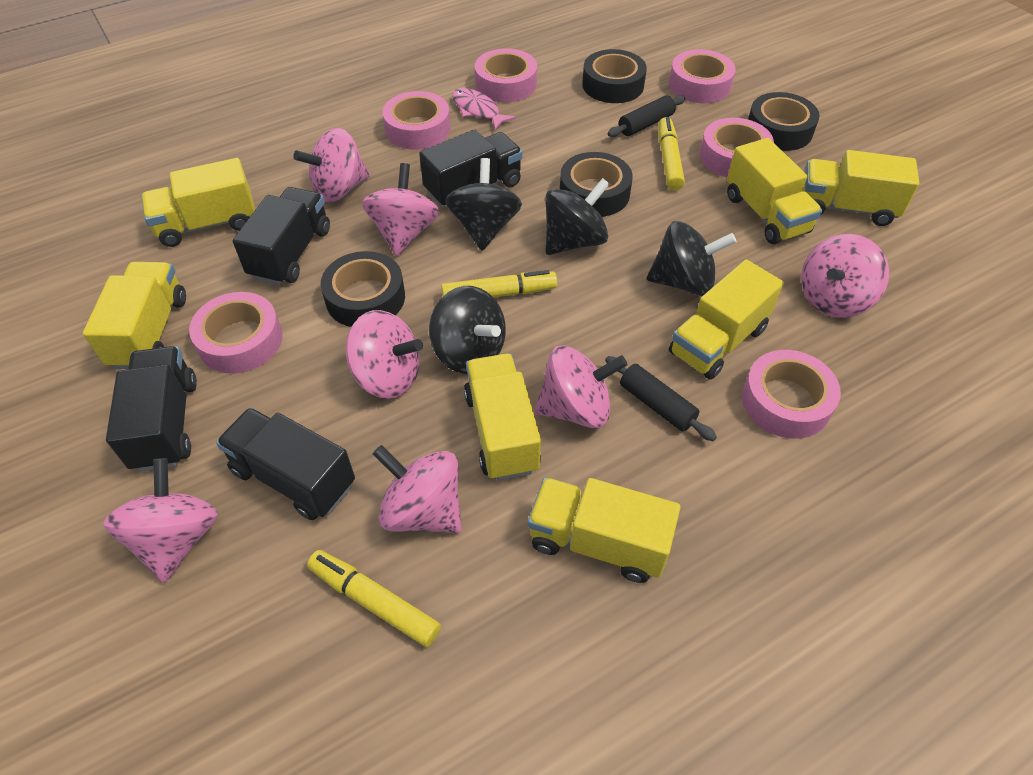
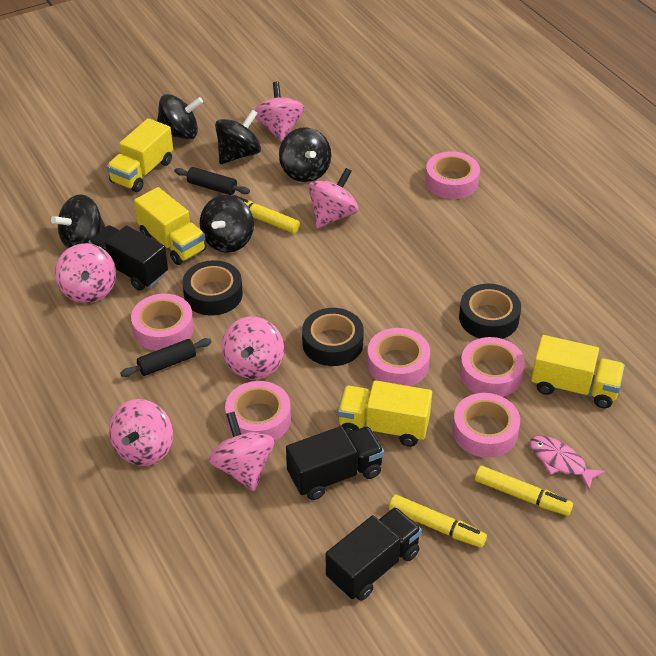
black spinning top: 4 -> 5
black tape: 4 -> 3
black truck: 4 -> 3
pink spinning top: 7 -> 6
yellow truck: 7 -> 4

